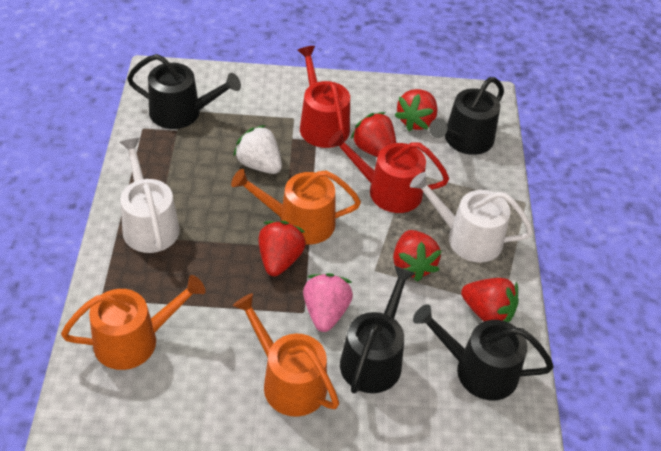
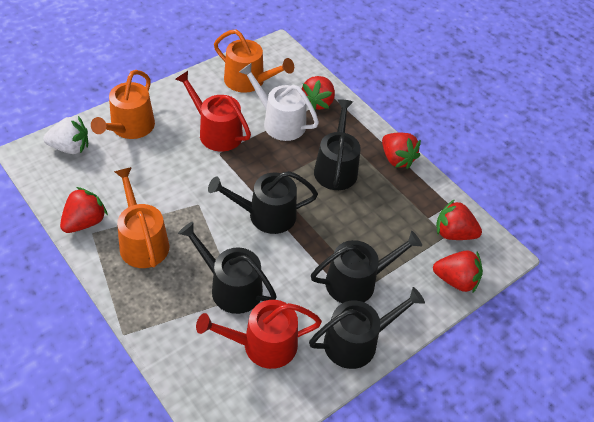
black watering can: 4 -> 5
pink strawberry: 1 -> 0
white watering can: 2 -> 1

